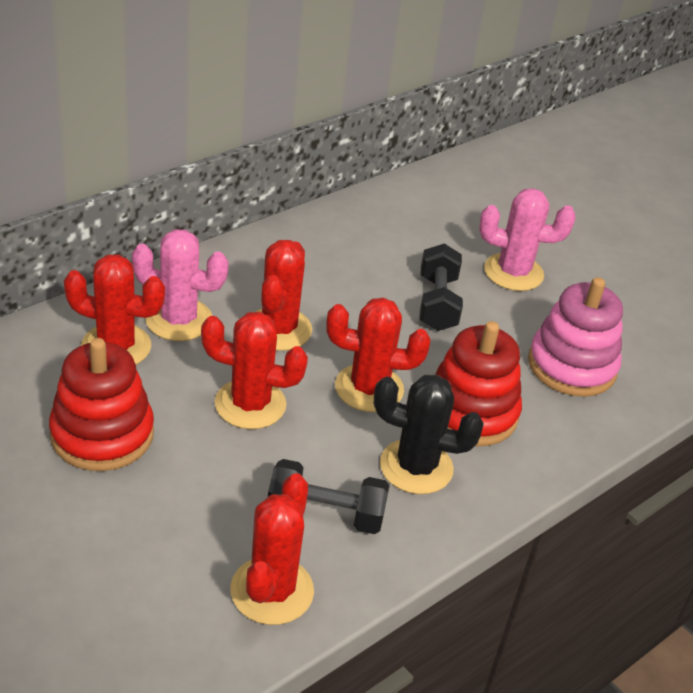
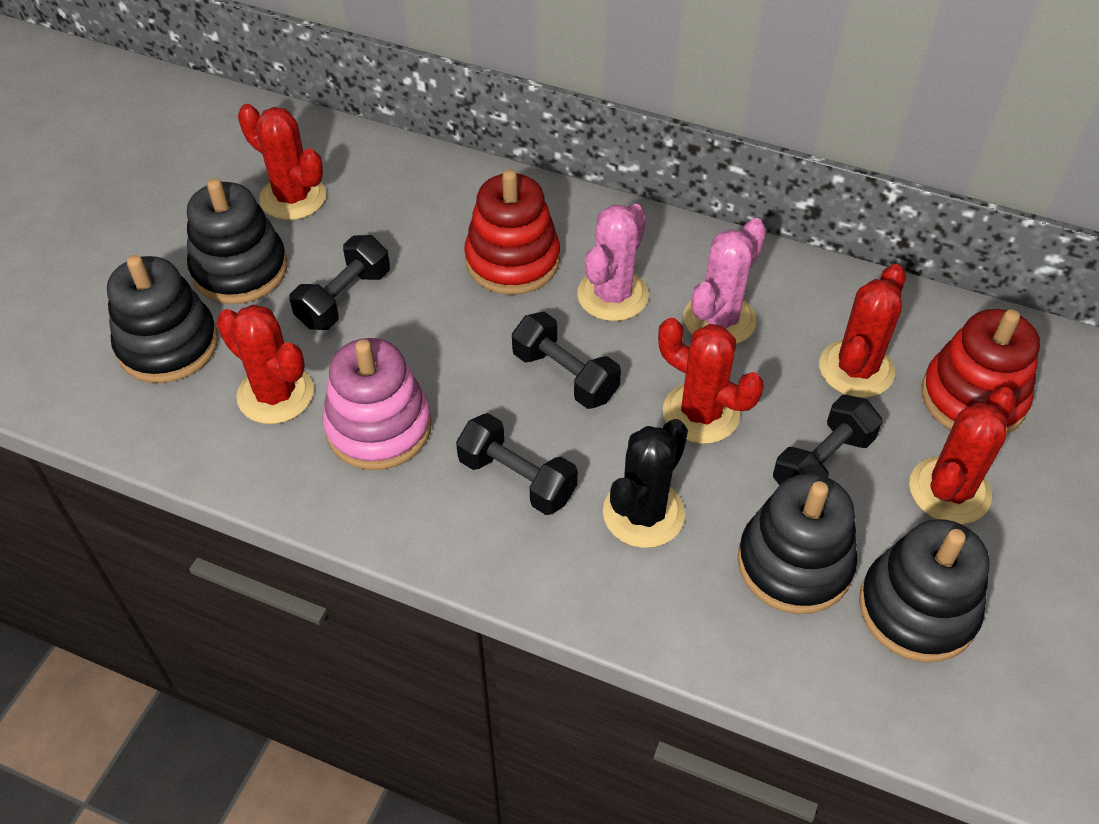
black dumbbell: 2 -> 4
black stacking toy: 0 -> 4

